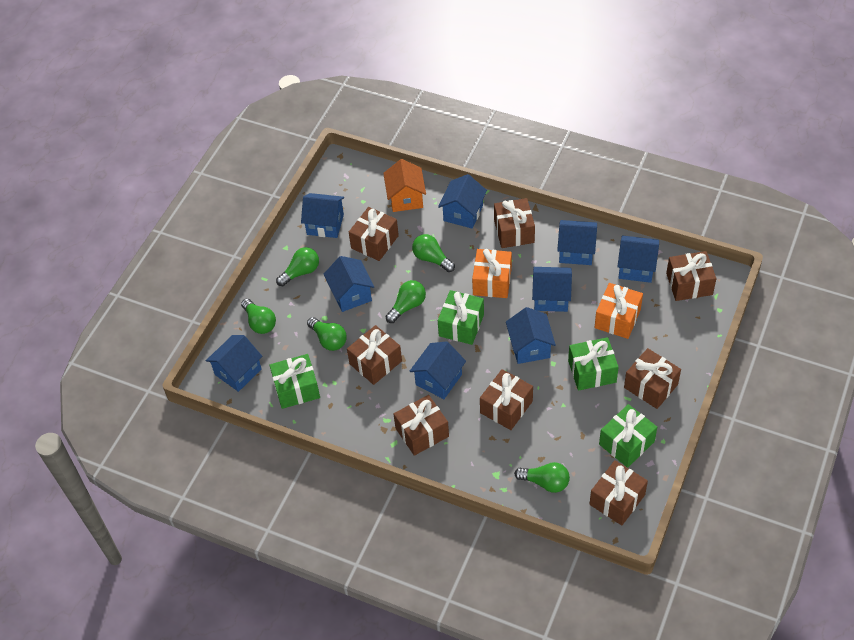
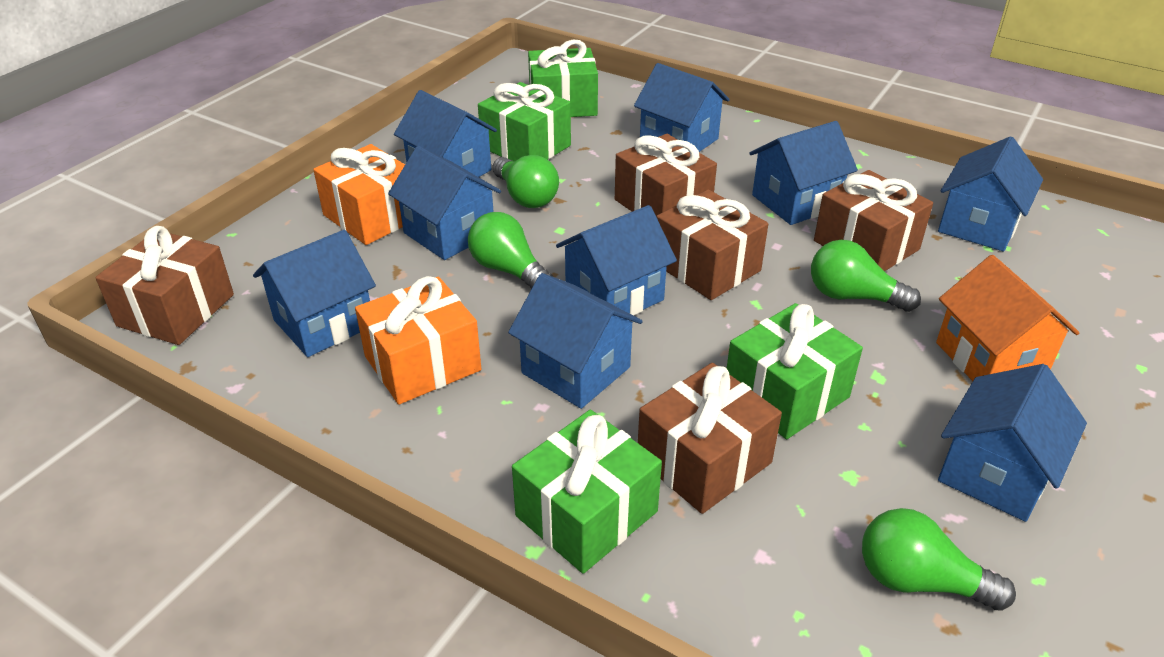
brown gift: 8 -> 5
green light bulb: 6 -> 4

